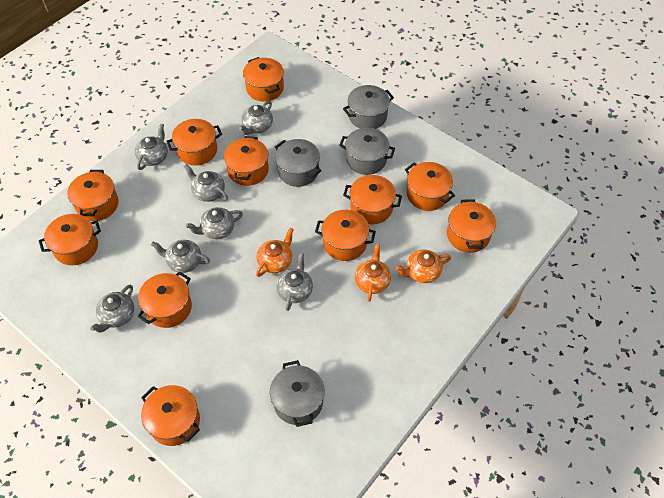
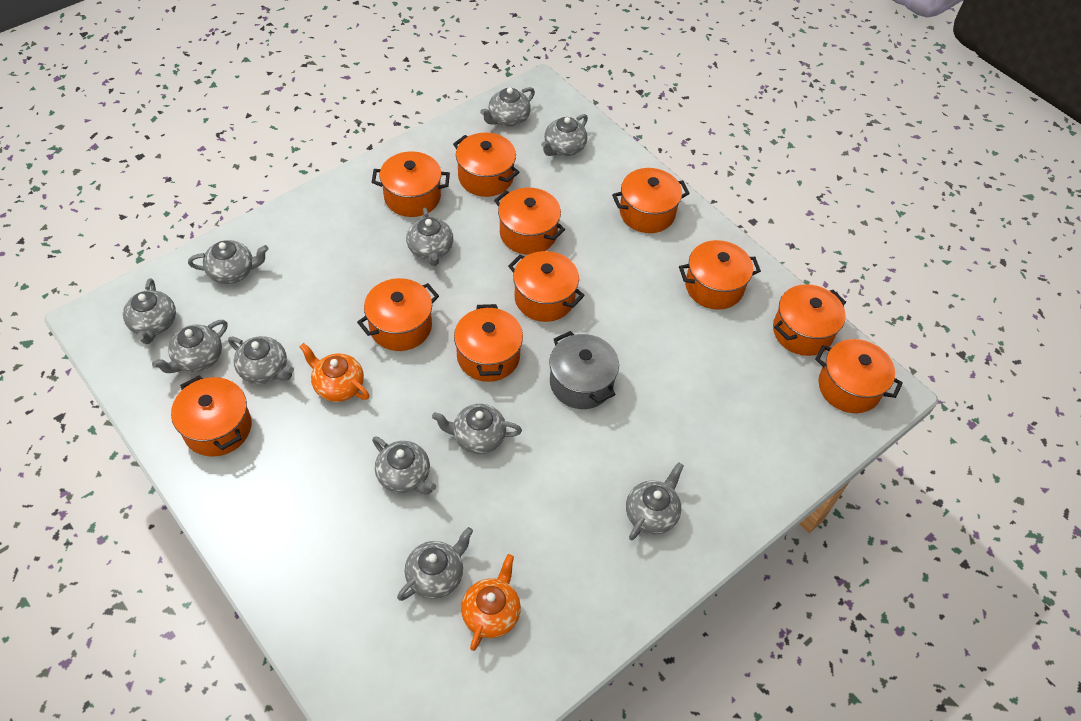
grey pot: 4 -> 1
grey teapot: 7 -> 11
orange teapot: 3 -> 2

